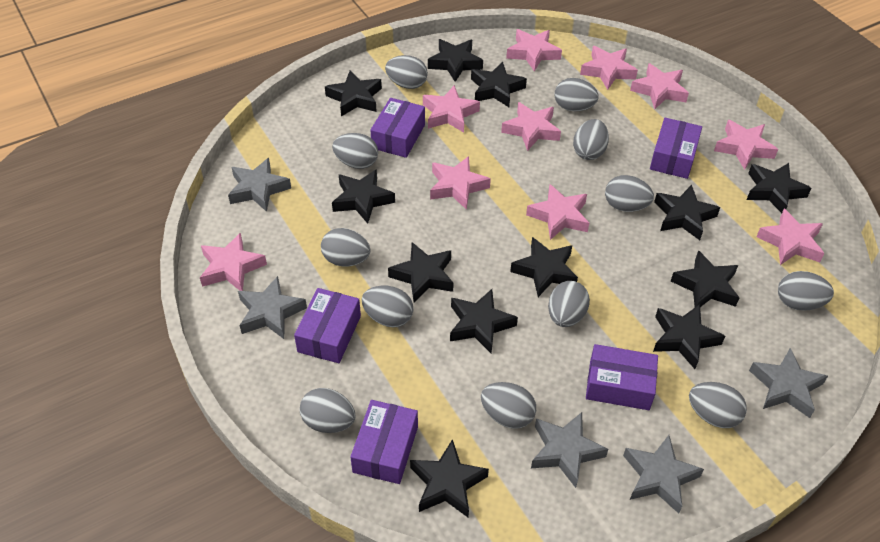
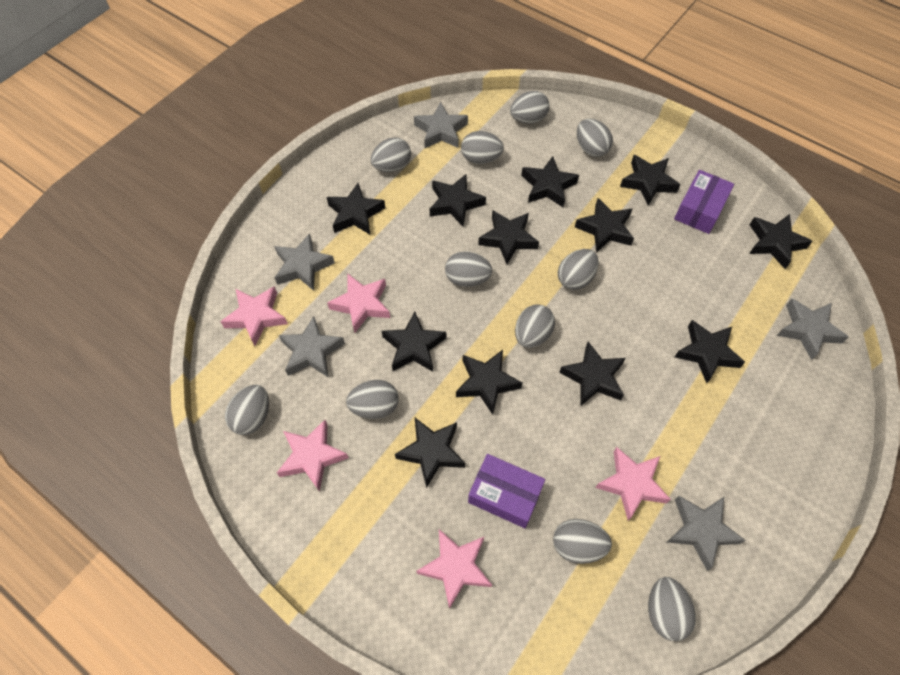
grey egg: 12 -> 11
pink star: 10 -> 5
purple box: 5 -> 2

